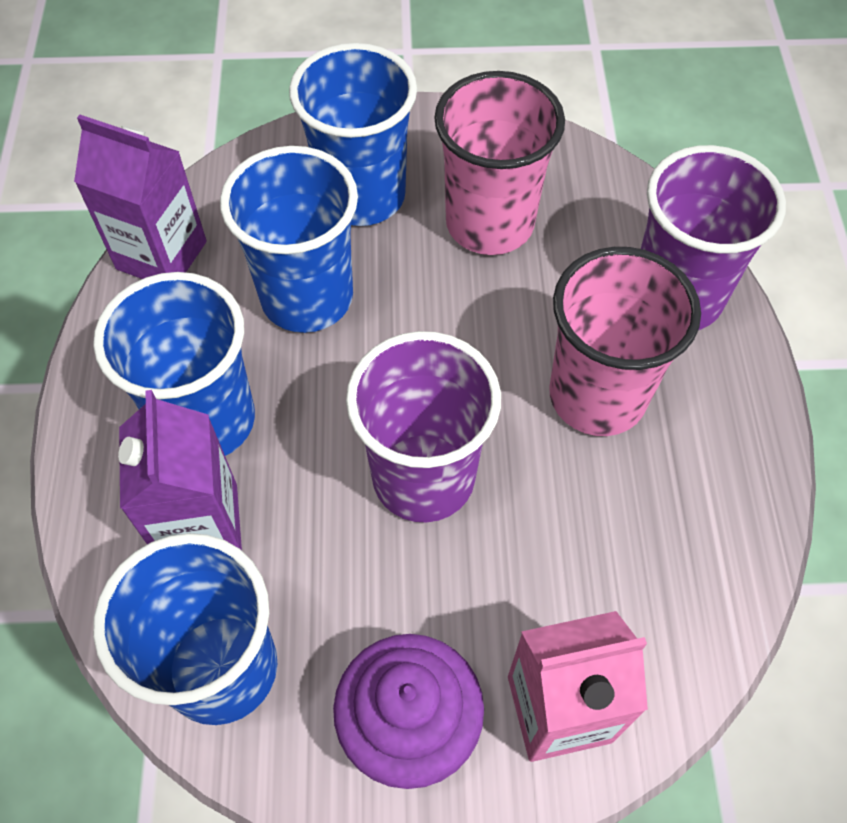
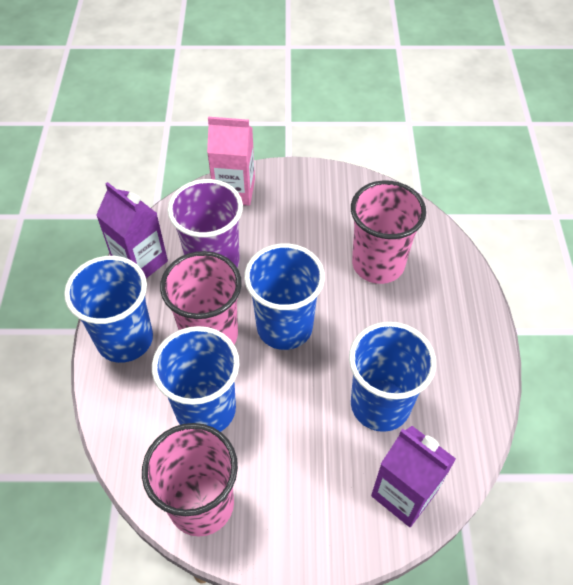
pink cup: 2 -> 3
purple cup: 2 -> 1
purple cupcake: 1 -> 0

